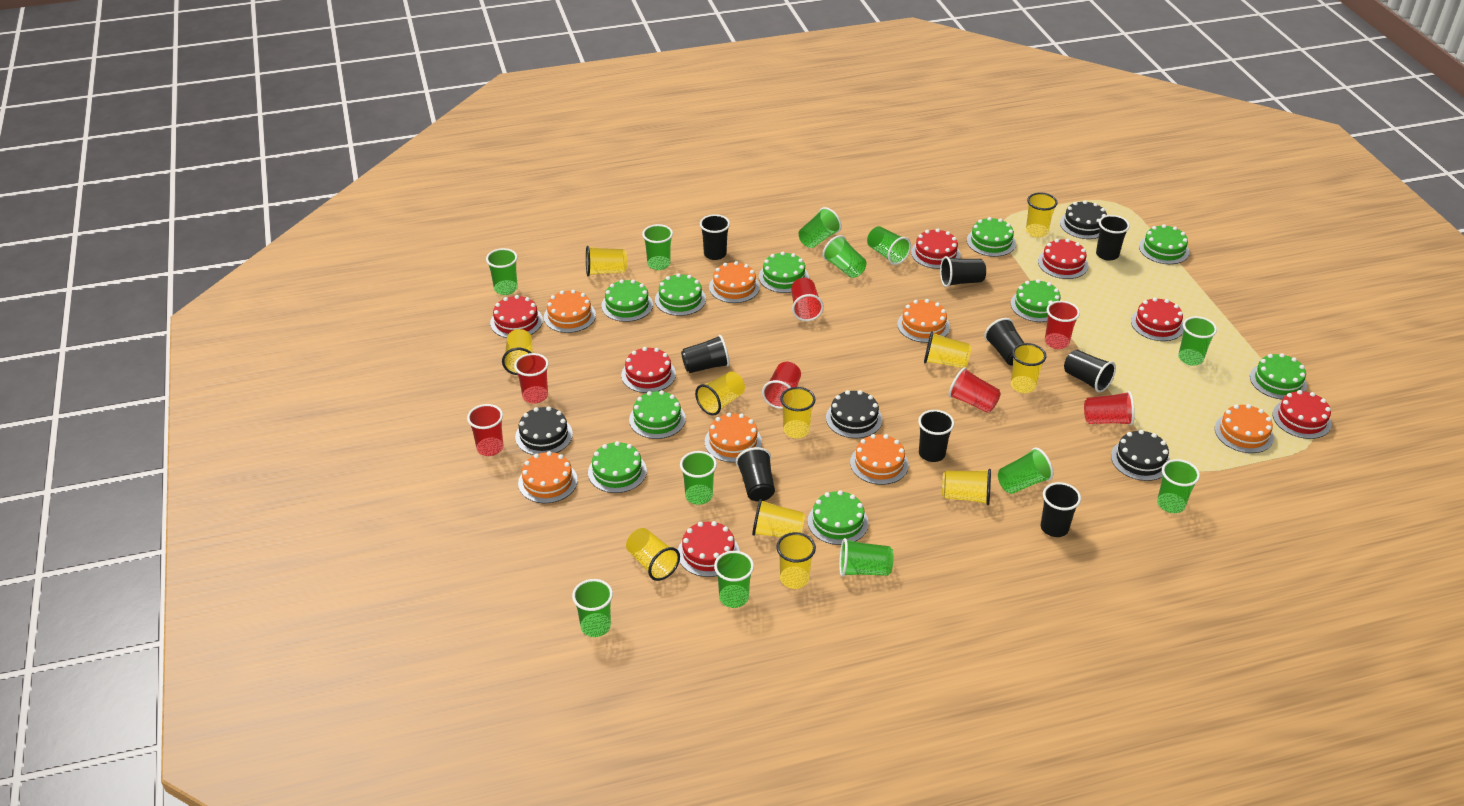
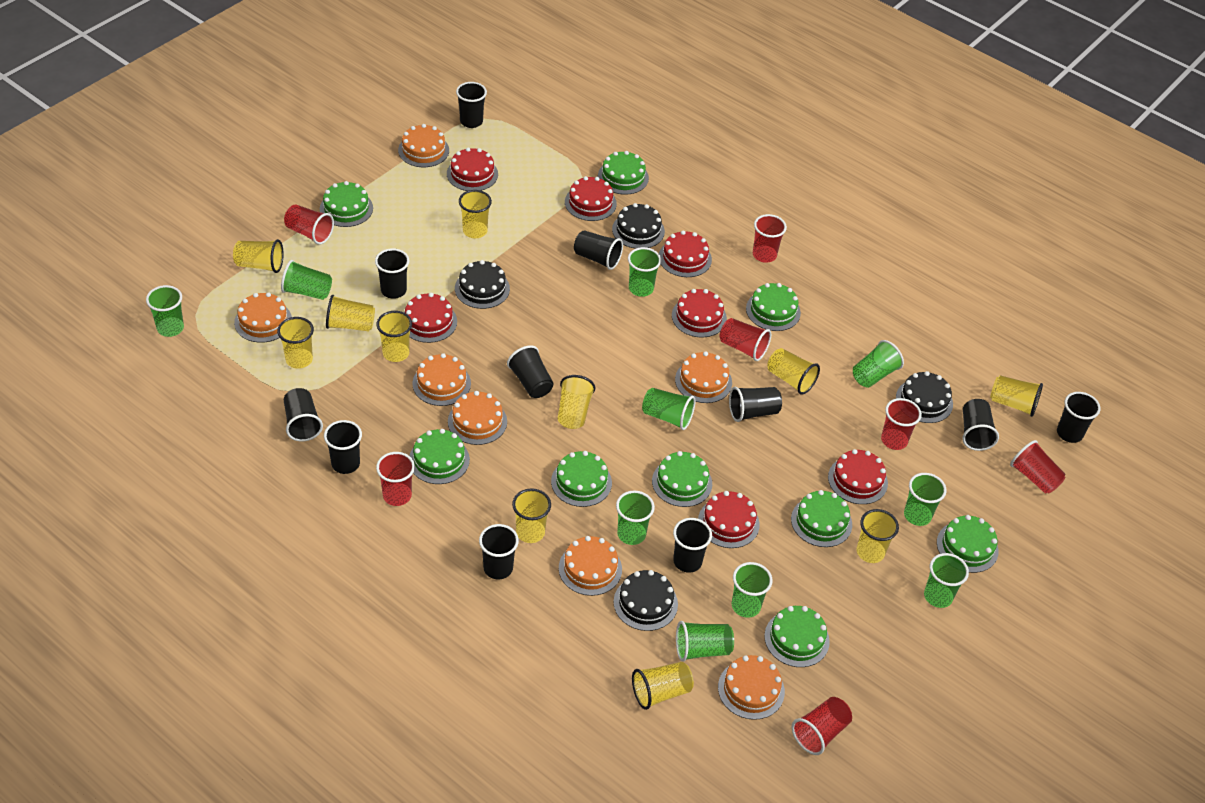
black cup: 9 -> 11
green cake: 10 -> 9
green cup: 12 -> 10

